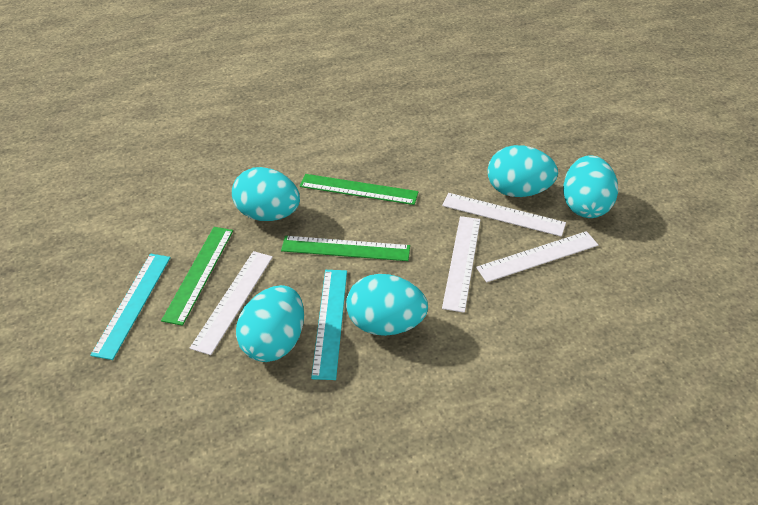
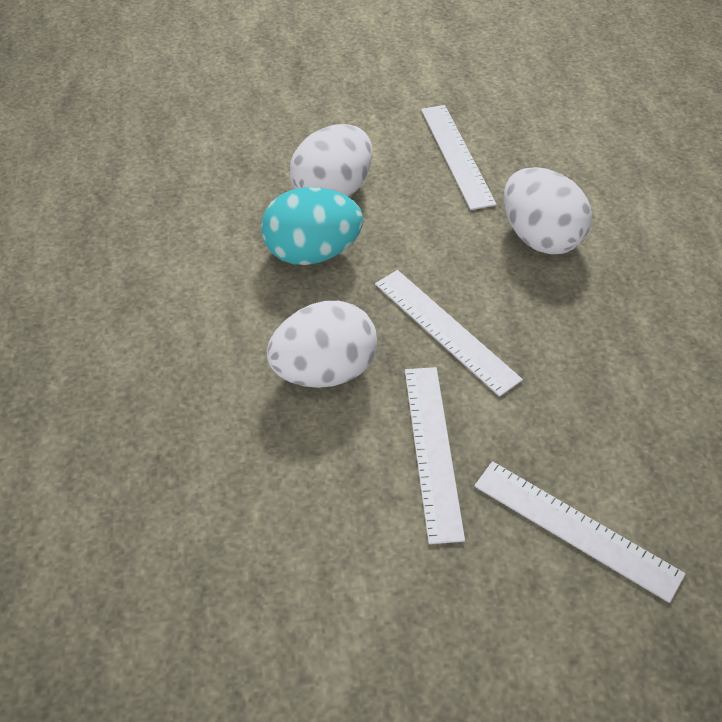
green ruler: 3 -> 0
turquoise egg: 5 -> 1
turquoise ruler: 2 -> 0
white egg: 0 -> 3

